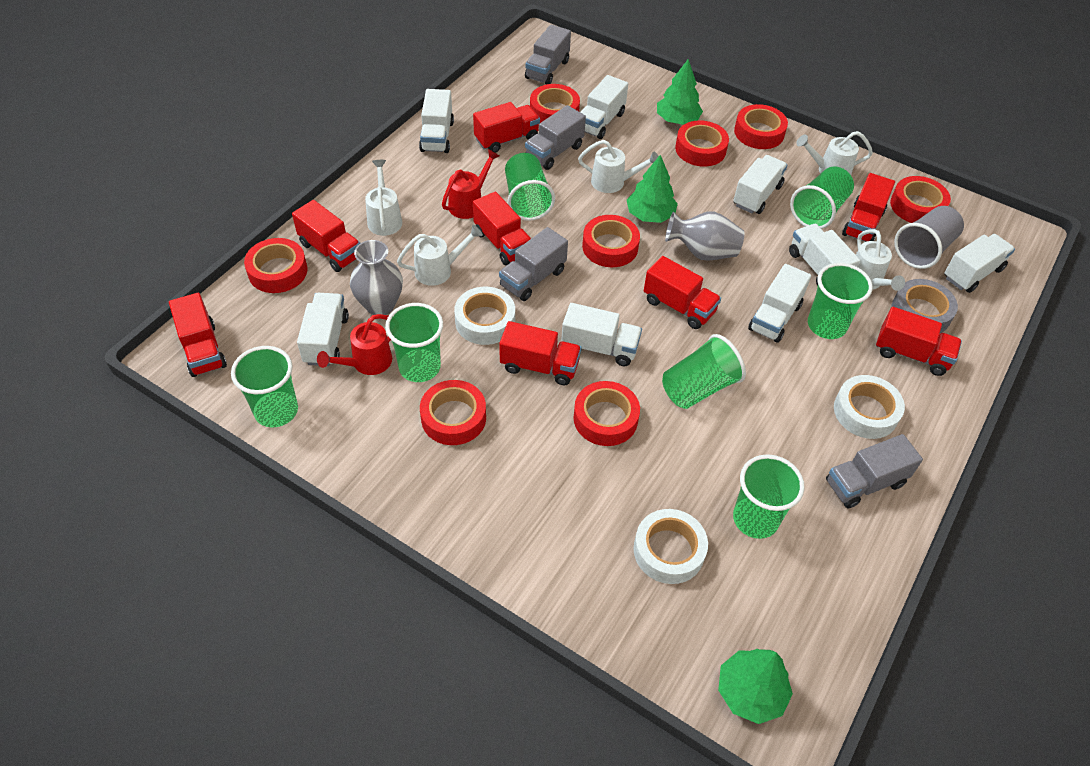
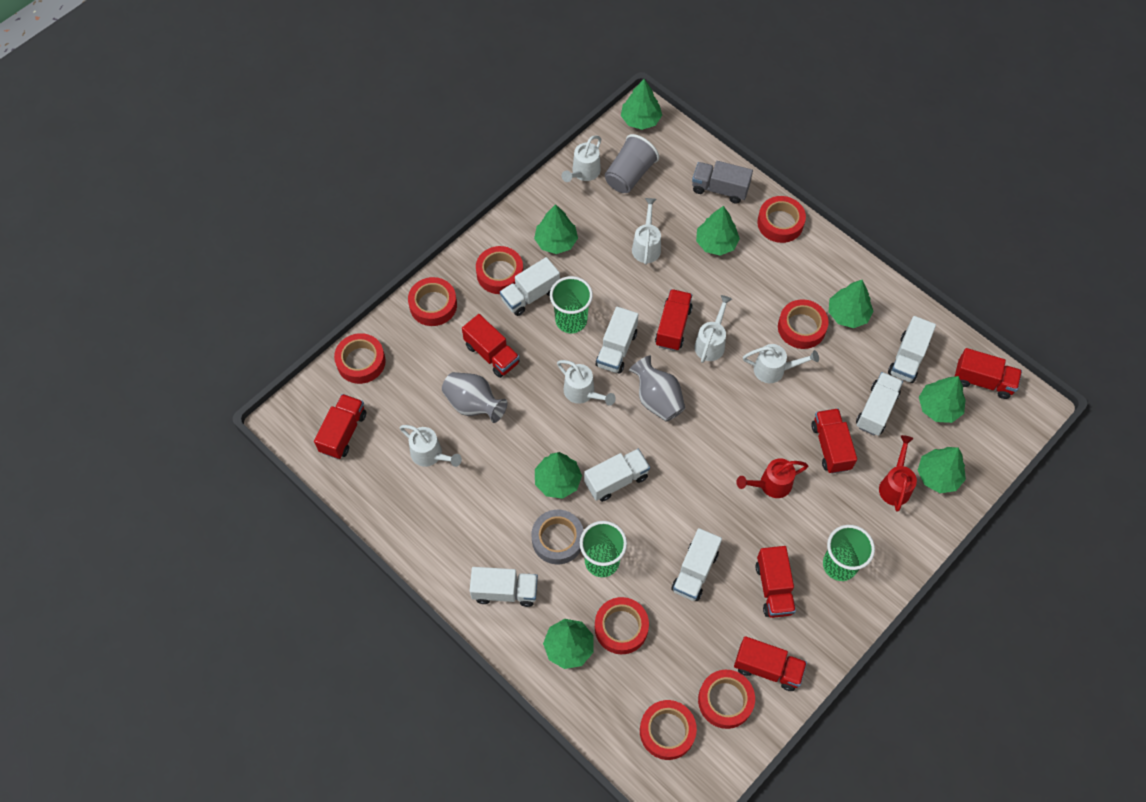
green cup: 7 -> 3
green tree: 3 -> 8
grey truck: 4 -> 1
red truck: 8 -> 7
white tape: 3 -> 0
white truck: 8 -> 7
white watering can: 5 -> 6

